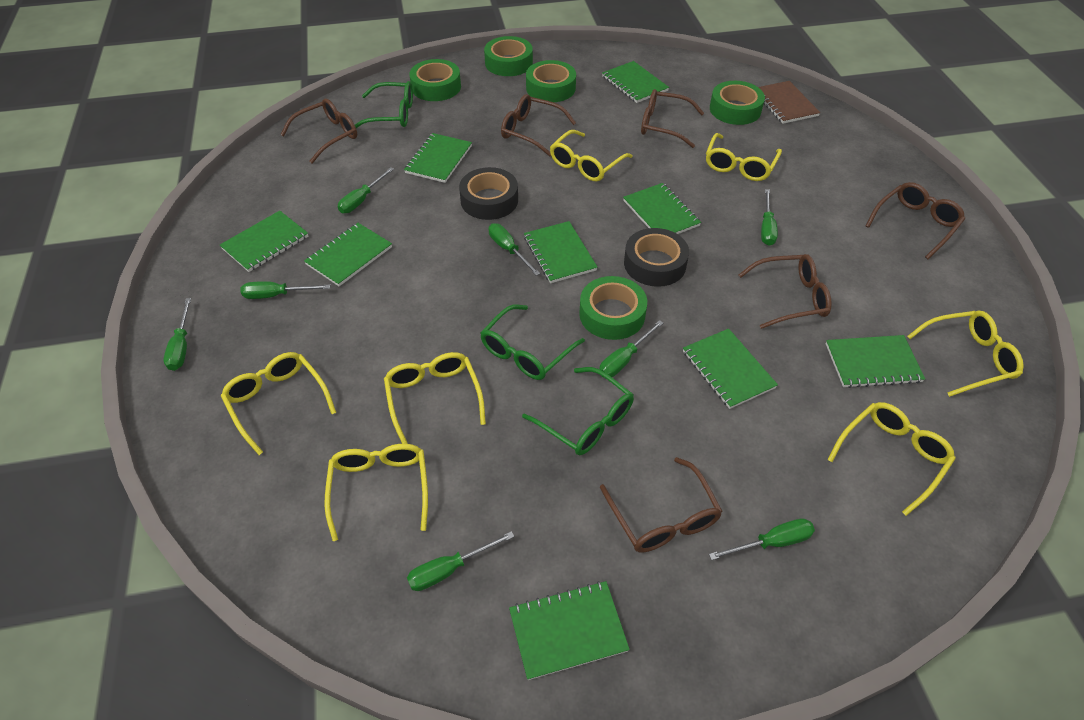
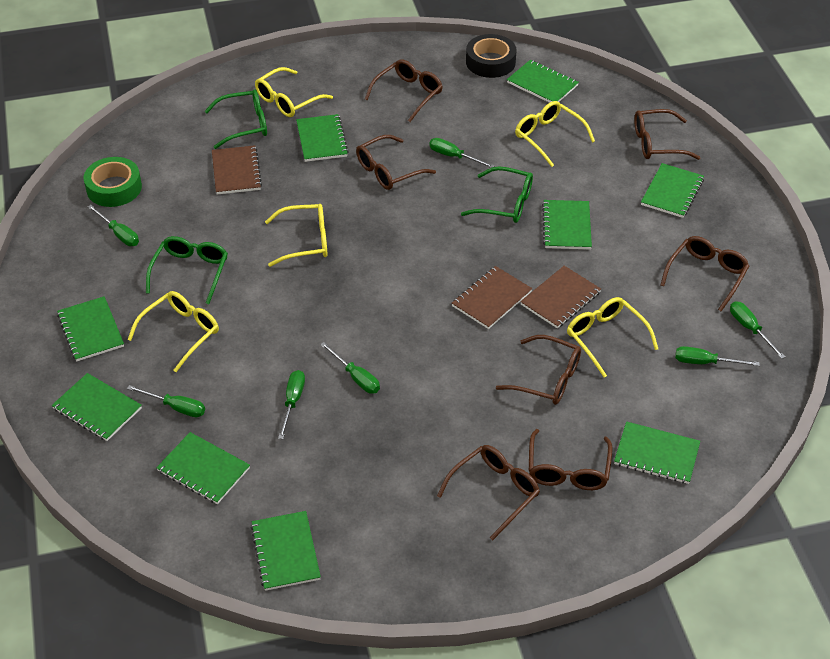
black tape: 2 -> 1
brown glasses: 6 -> 7
brown notebook: 1 -> 3
green screwdriver: 8 -> 7
green tape: 5 -> 1
yellow glasses: 7 -> 5

